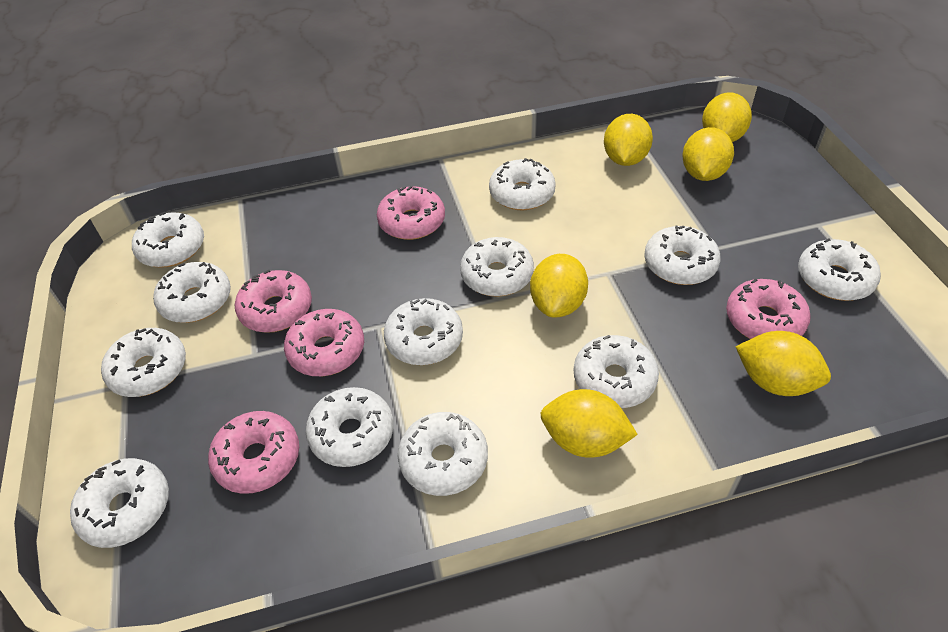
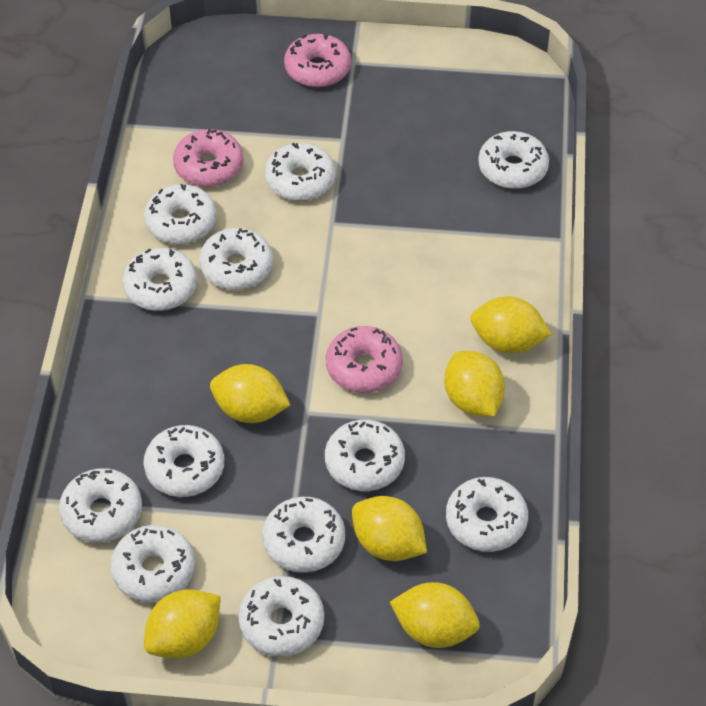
pink donut: 5 -> 3

